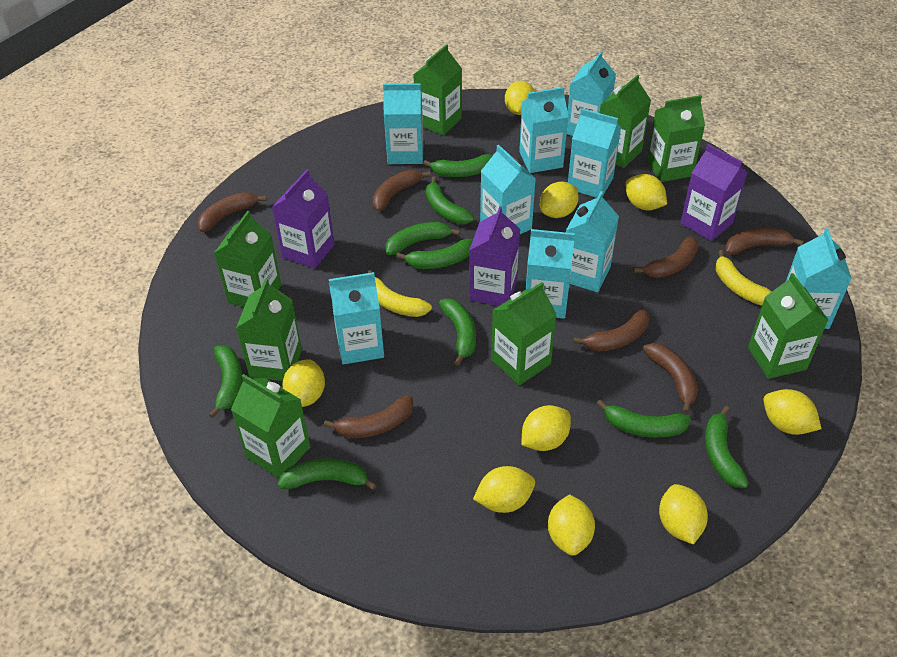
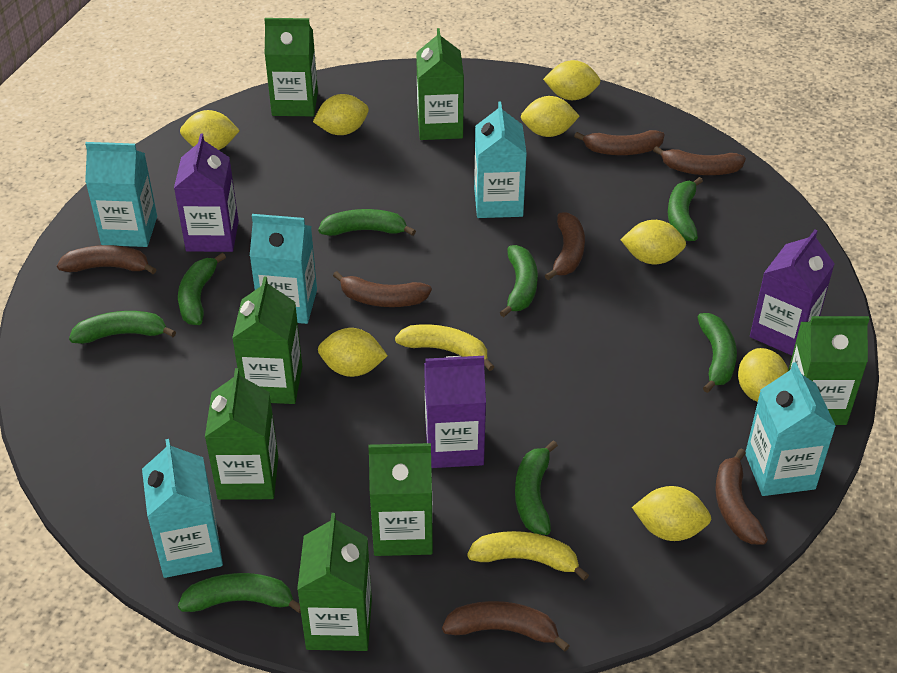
green banana: 9 -> 8
green carton: 8 -> 7
turquoise carton: 9 -> 5
yellow lemon: 9 -> 8

